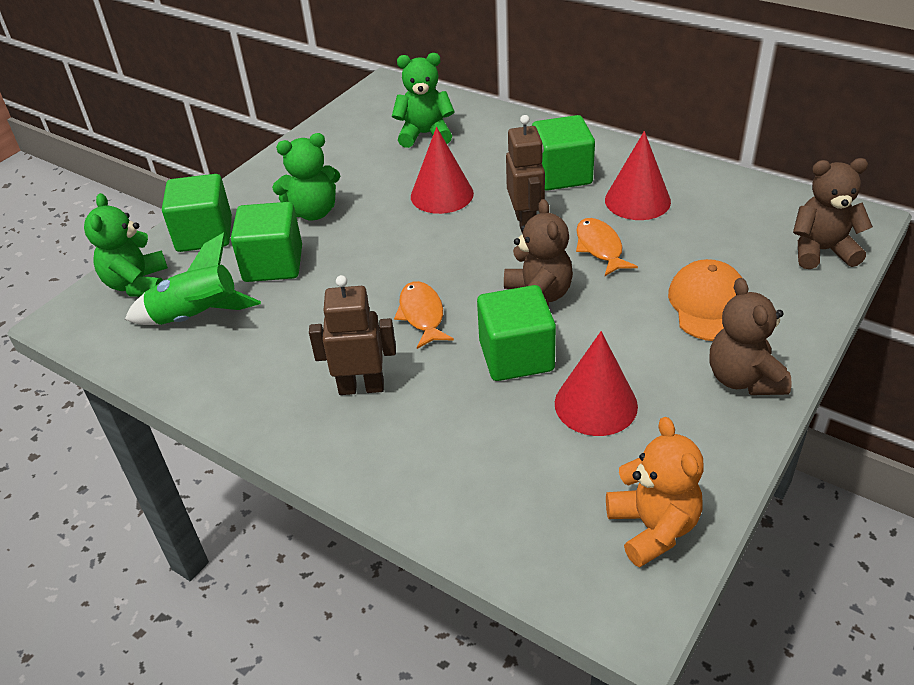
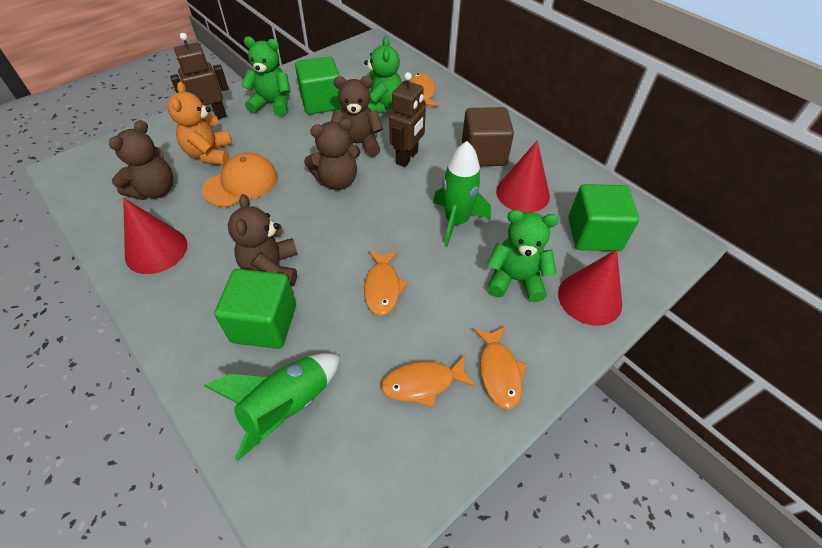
brown cube: 0 -> 1
brown teddy bear: 3 -> 4
green cube: 4 -> 3
green rocket: 1 -> 2
orange fish: 2 -> 4

